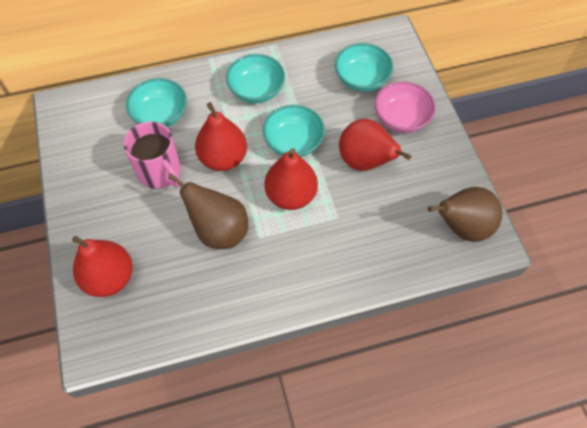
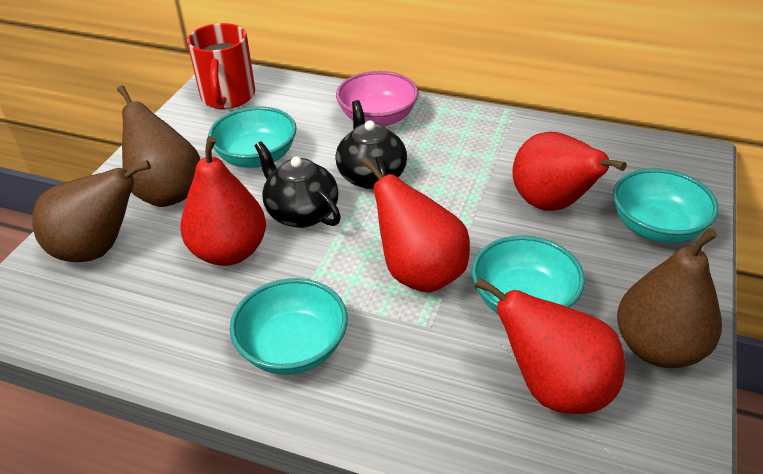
black teapot: 0 -> 2
brown pear: 2 -> 3
pink mug: 1 -> 0
red mug: 0 -> 1

